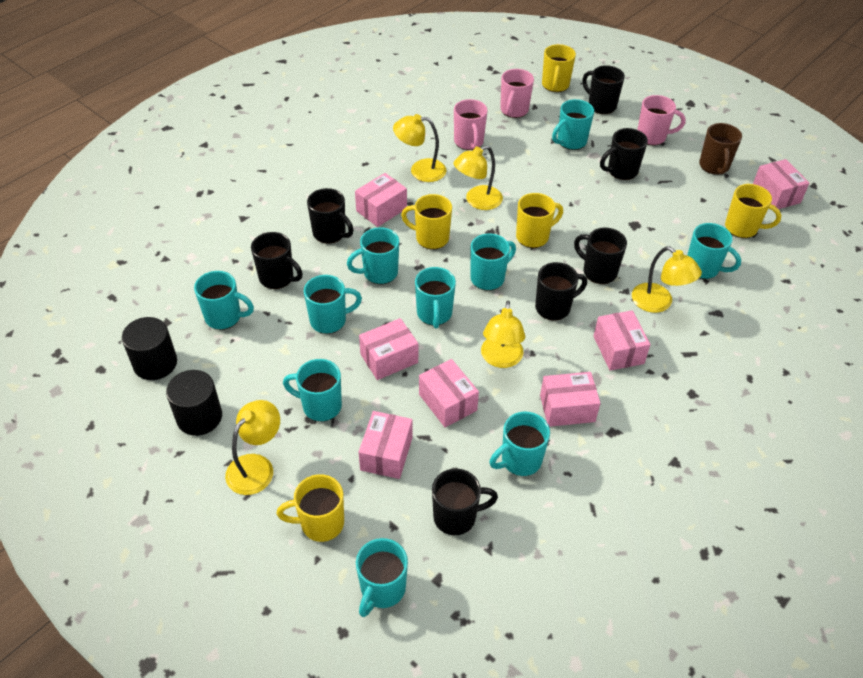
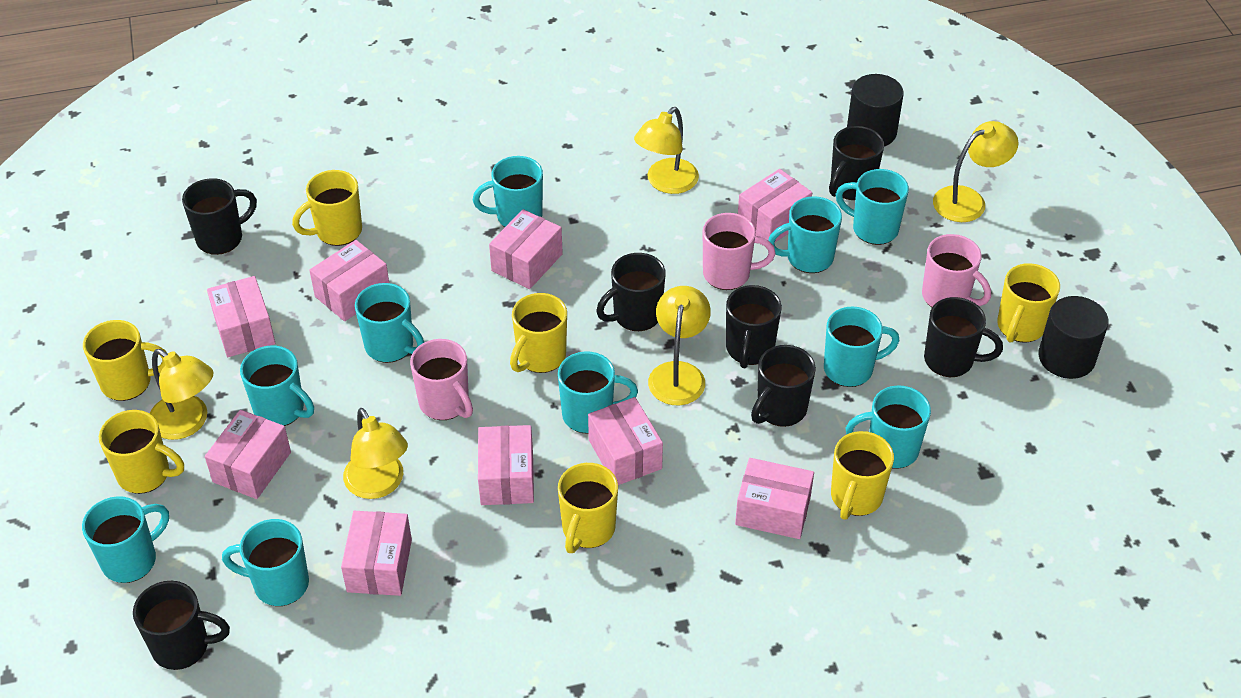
brown mug: 1 -> 0
pink box: 7 -> 9
yellow mug: 5 -> 7

